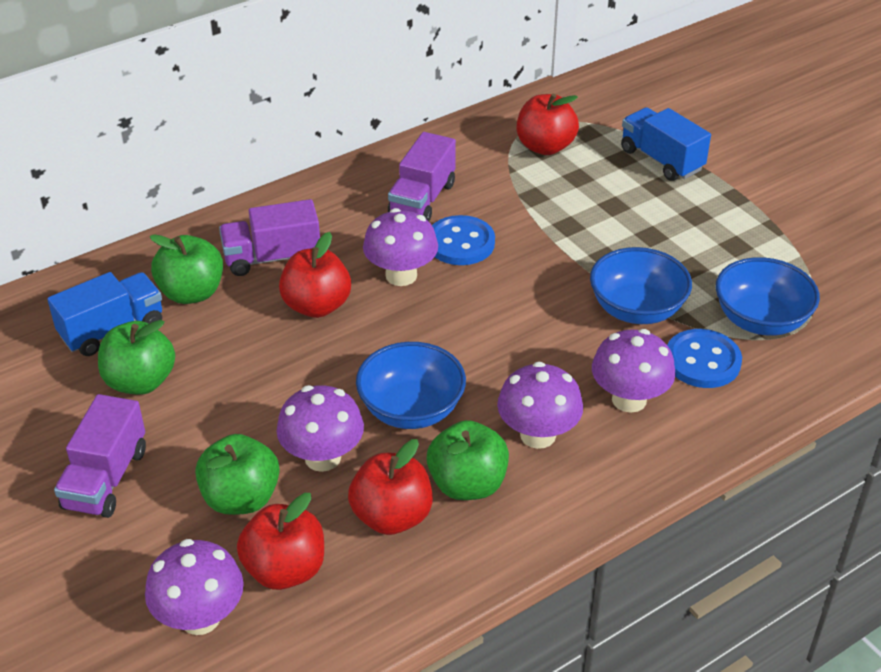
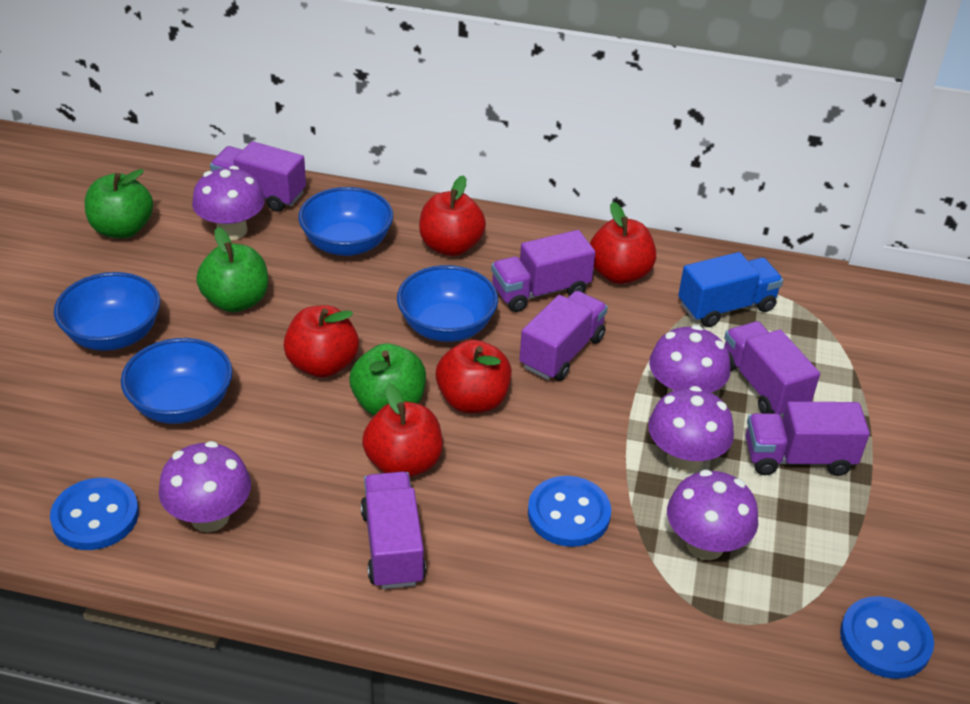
blue bowl: 3 -> 4
blue button: 2 -> 3
blue truck: 2 -> 1
green apple: 4 -> 3
purple truck: 3 -> 6
red apple: 4 -> 5

